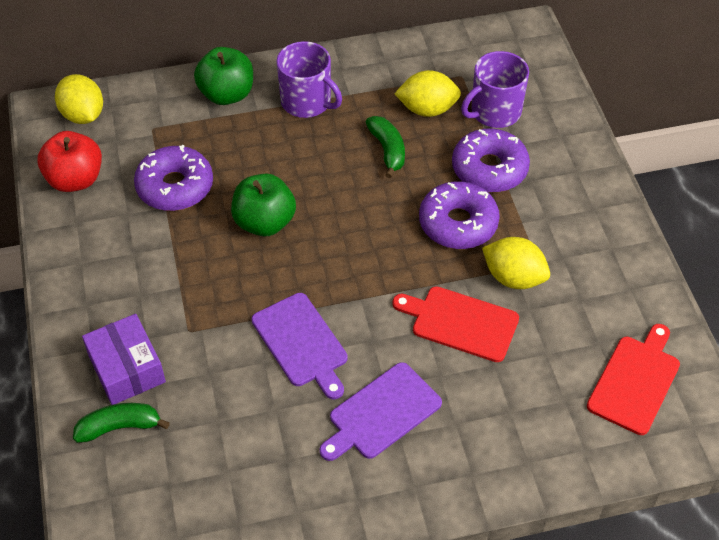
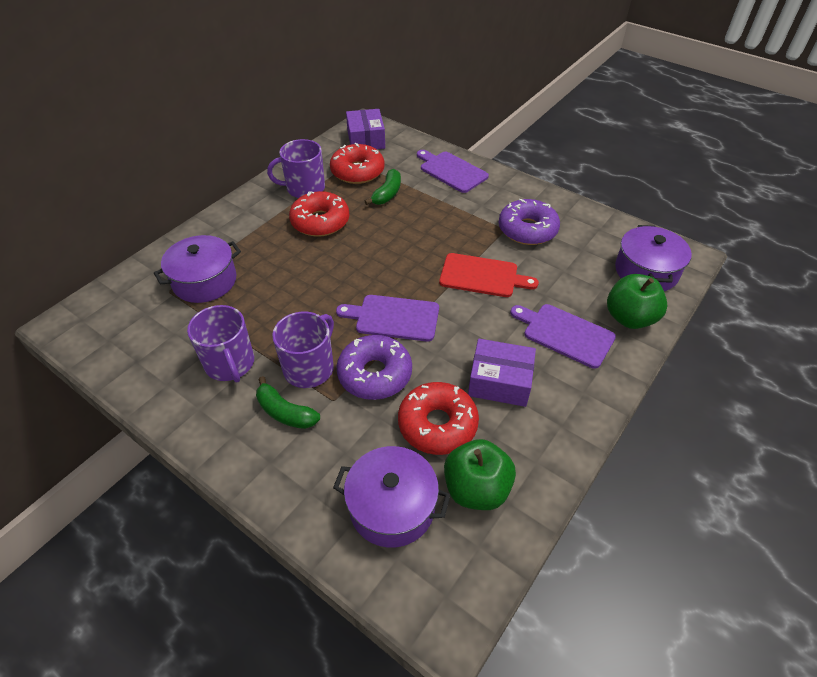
purple box: 1 -> 2
purple cutting board: 2 -> 3
purple donut: 3 -> 2
purple mug: 2 -> 3
purple pot: 0 -> 3
red apple: 1 -> 0
red cutting board: 2 -> 1
red donut: 0 -> 3
yellow lemon: 3 -> 0

